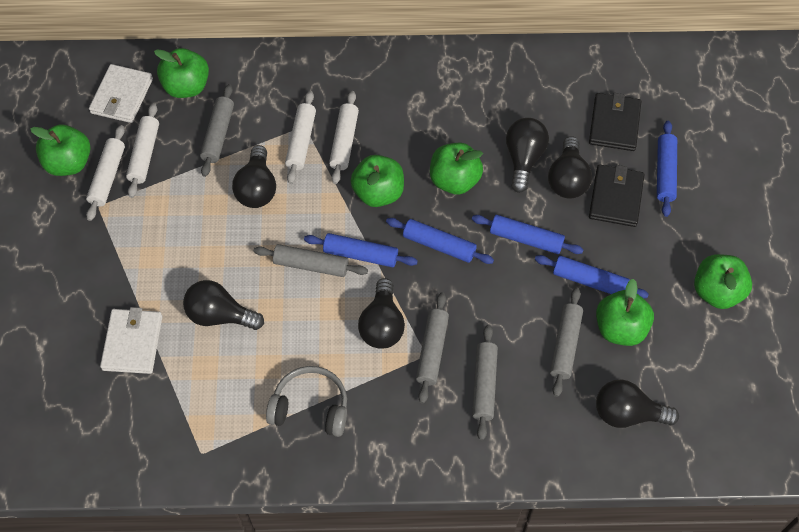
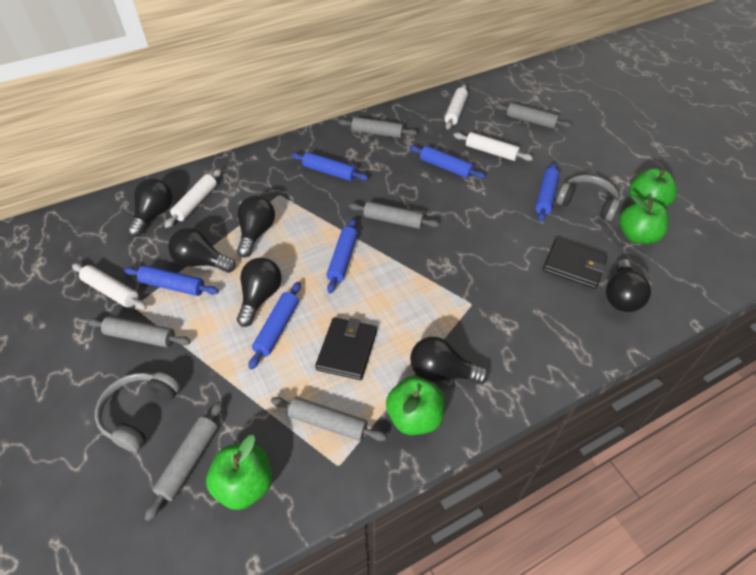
blue rolling pin: 5 -> 6
green apple: 6 -> 4
grey headphones: 1 -> 2
grey rolling pin: 5 -> 6
white wallet: 2 -> 0

